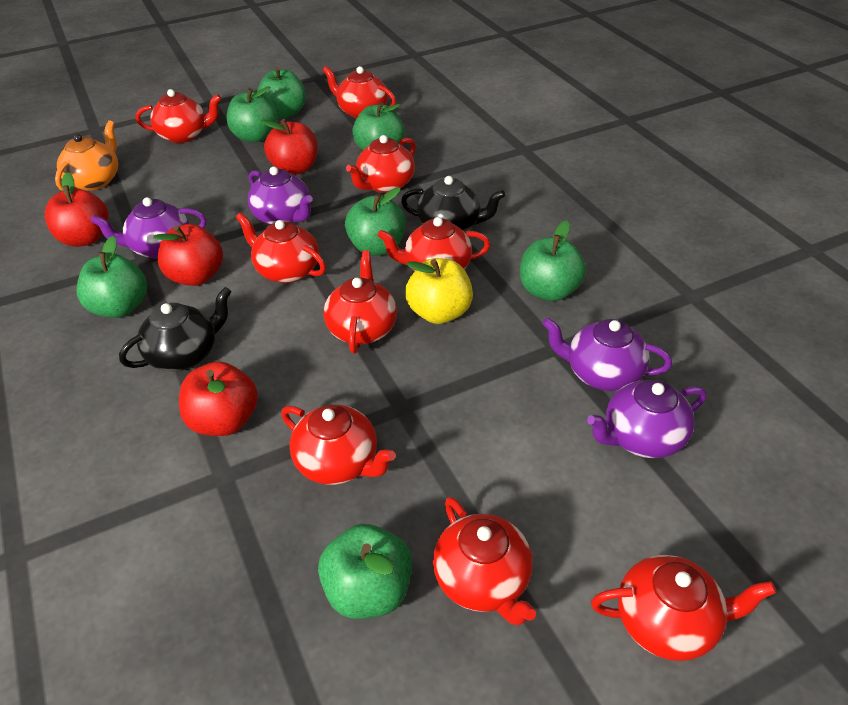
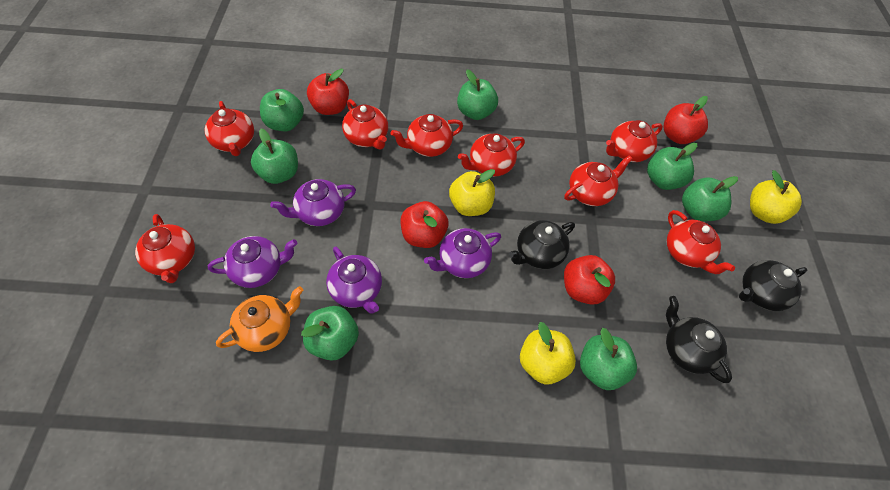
black teapot: 2 -> 3
red teapot: 9 -> 8
yellow apple: 1 -> 3

